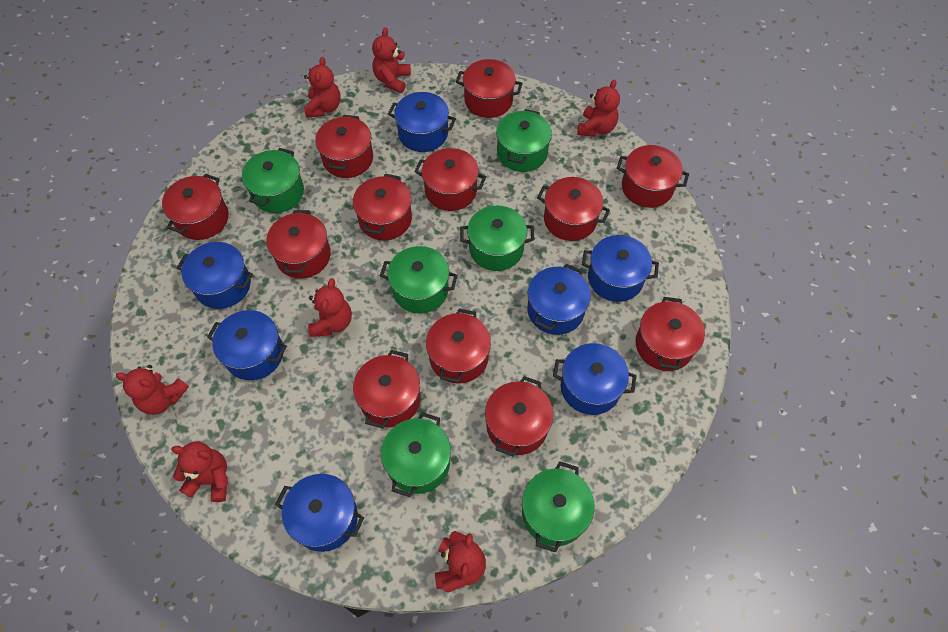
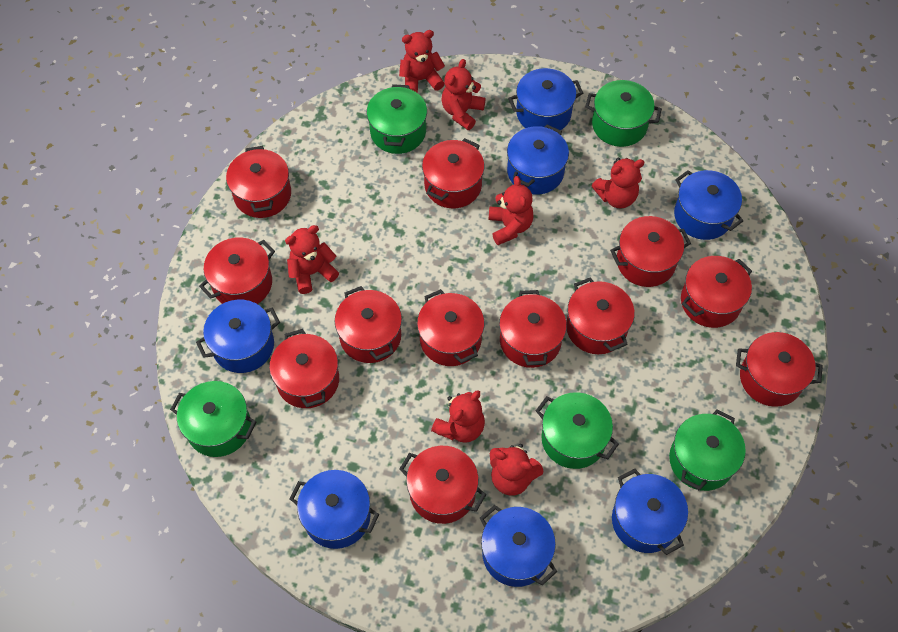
green pot: 6 -> 5

